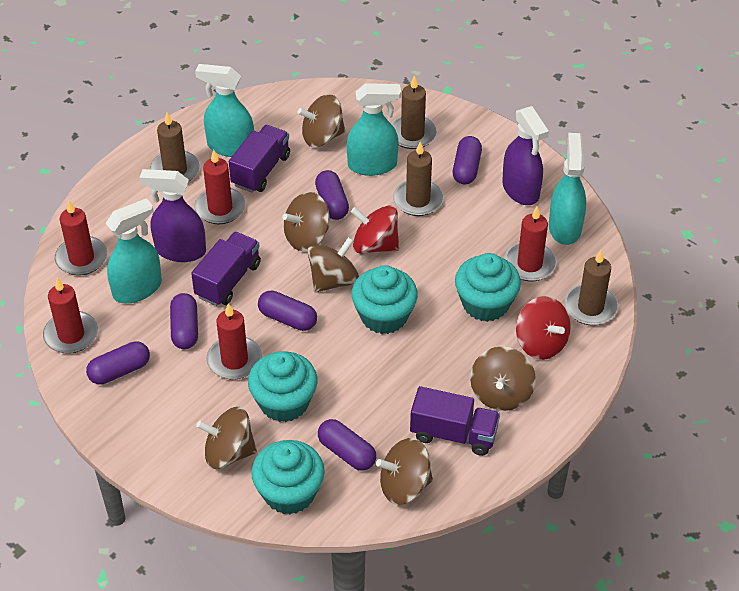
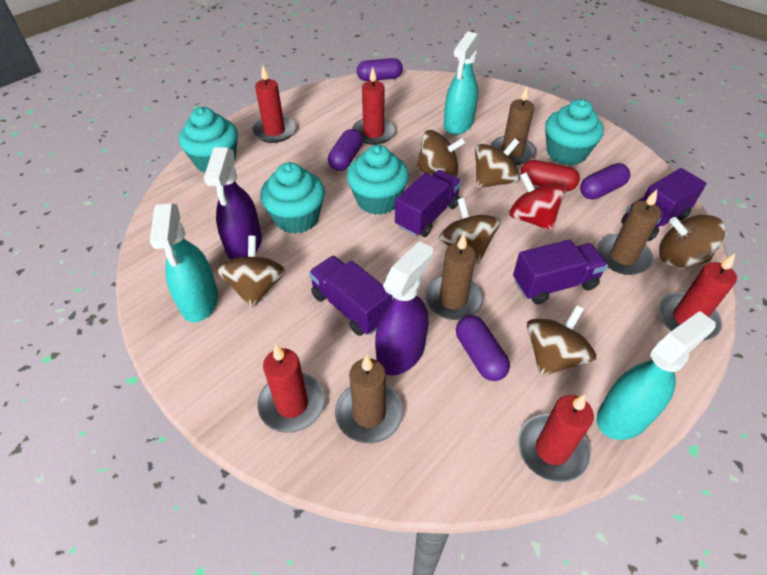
purple capsule: 6 -> 4
purple truck: 3 -> 4
red capsule: 0 -> 1
red spinning top: 2 -> 1
turquoise spray bottle: 4 -> 3

